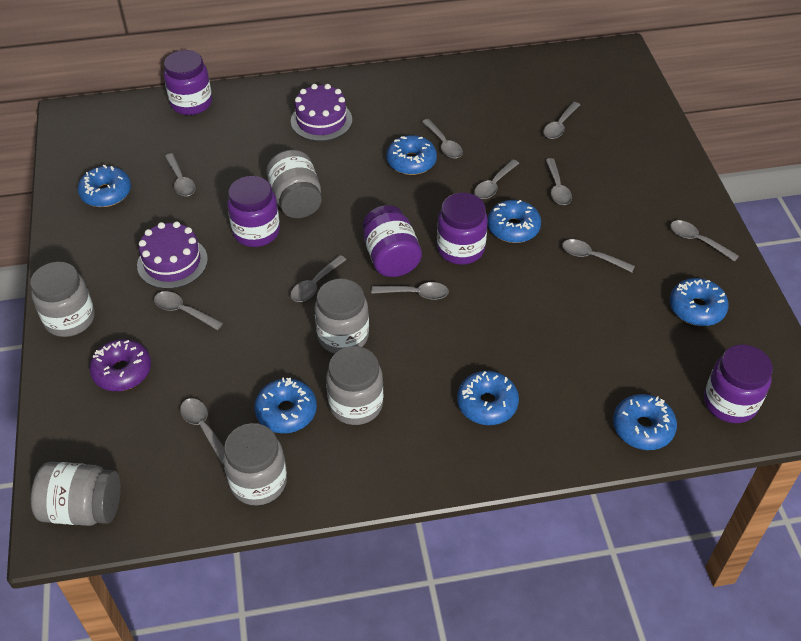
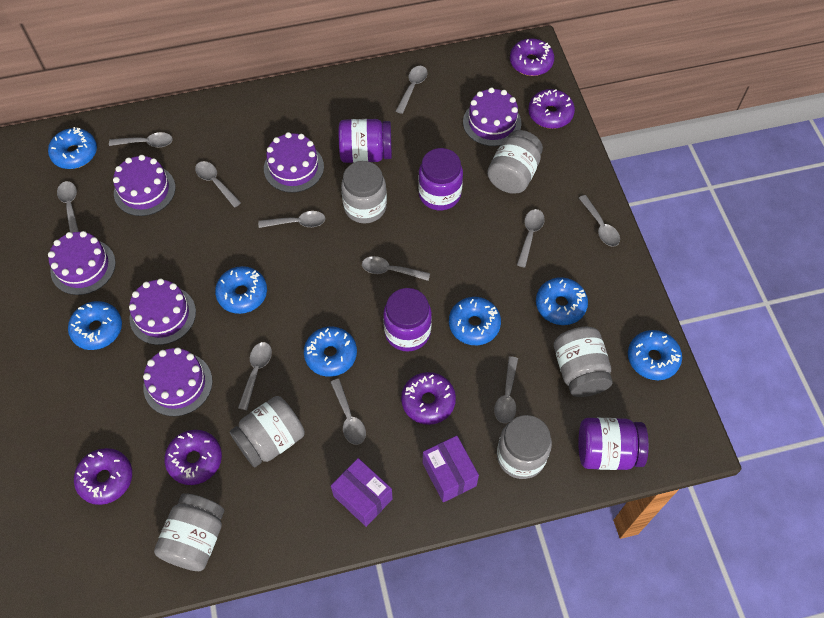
purple box: 0 -> 2
purple cake: 2 -> 6
purple donut: 1 -> 5
purple jar: 5 -> 4

